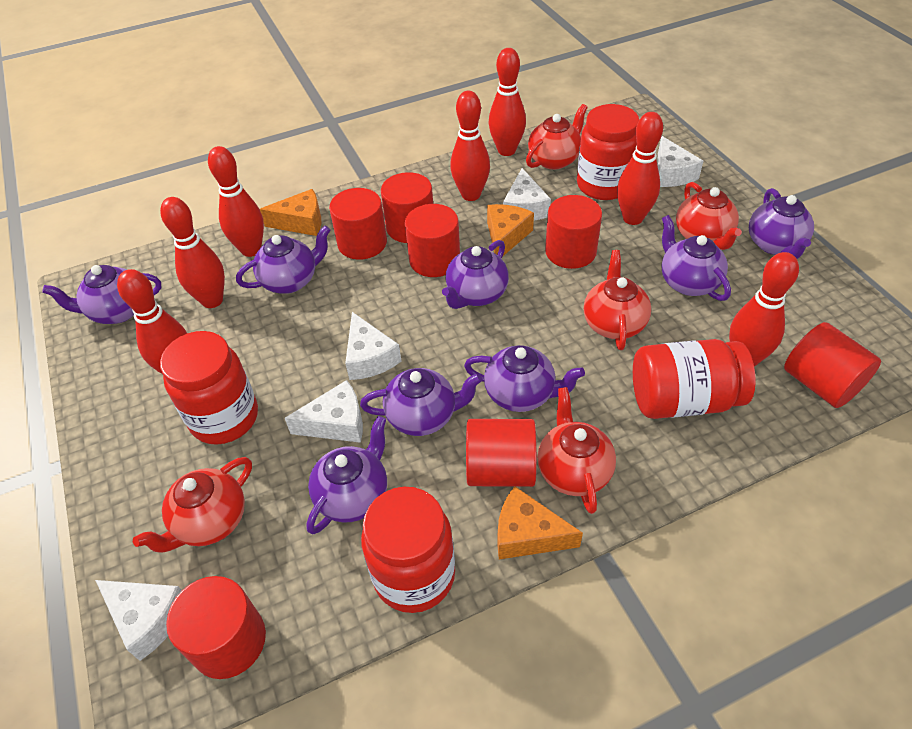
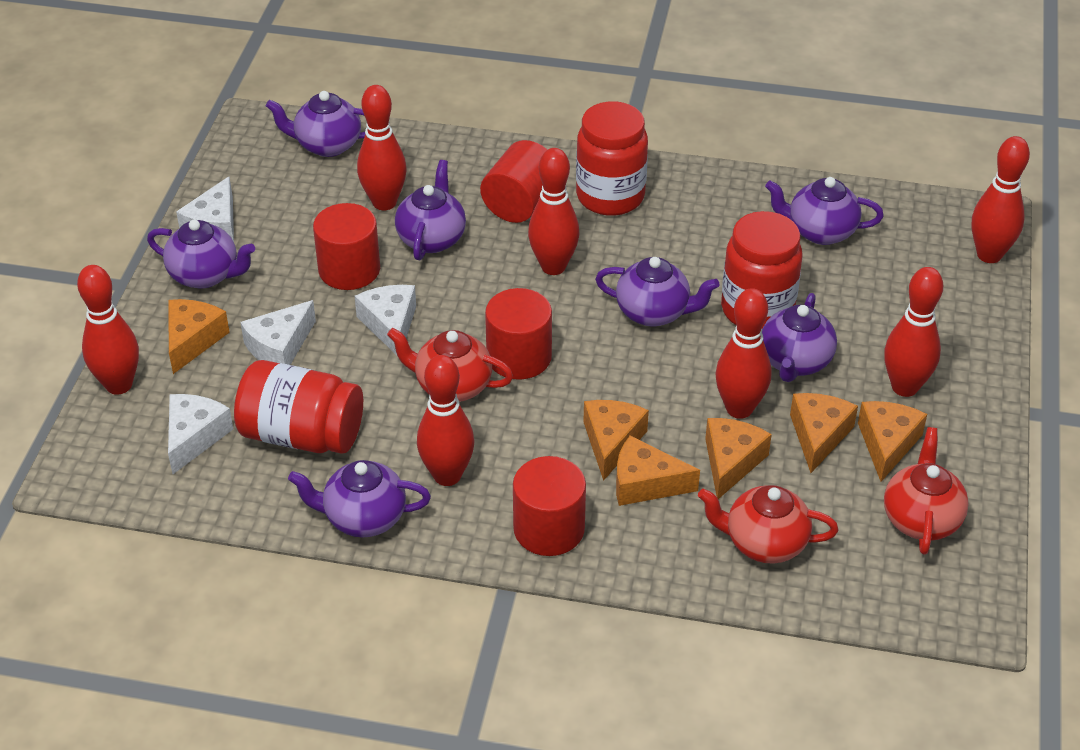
orange cheese: 3 -> 6
purple teapot: 8 -> 7
red cylinder: 7 -> 4
red jar: 4 -> 3
red teapot: 5 -> 3
white cheese: 5 -> 4

